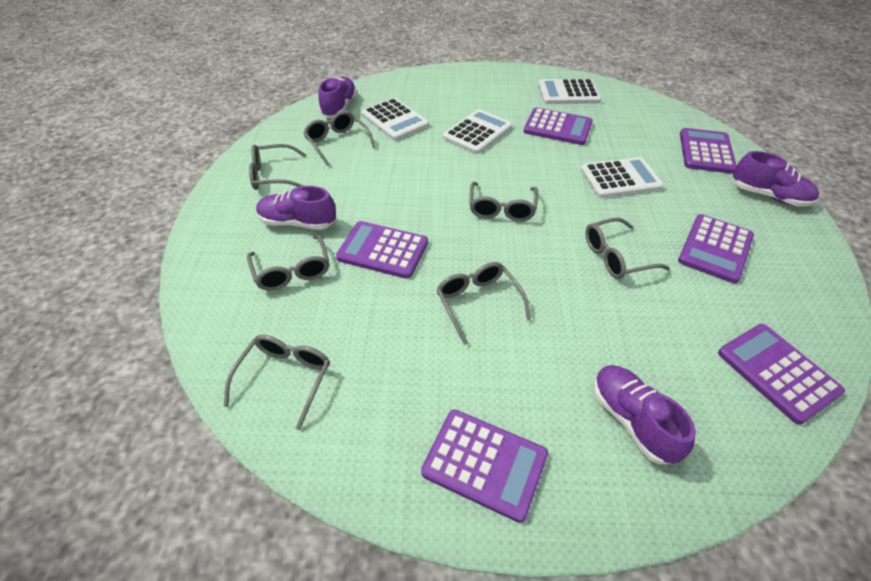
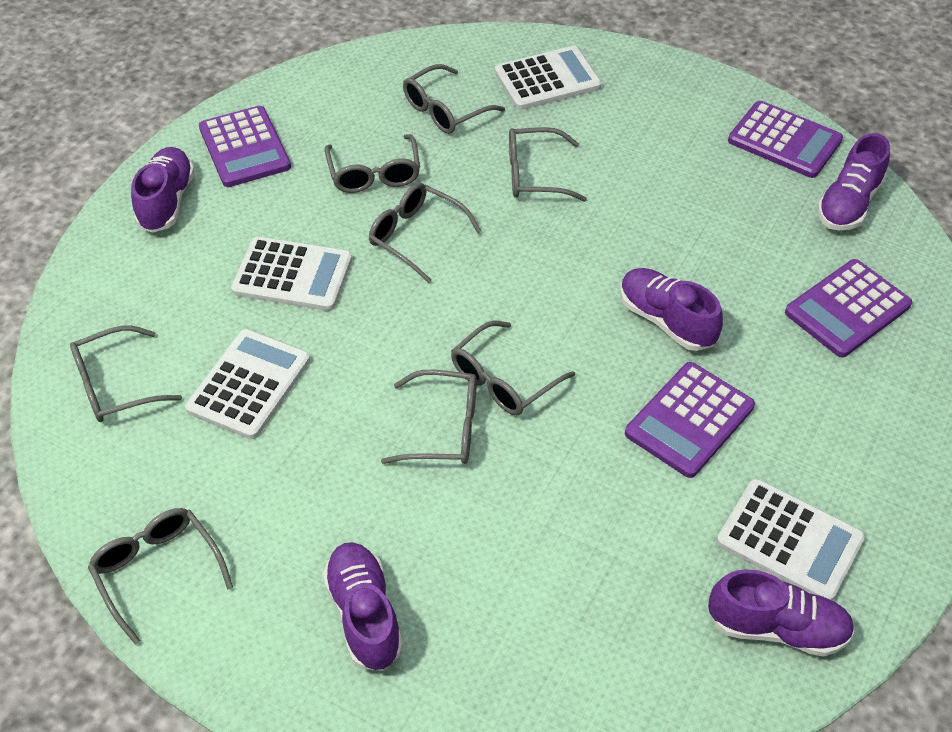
grey glasses: 7 -> 8
purple calculator: 6 -> 4
purple shoe: 4 -> 5

